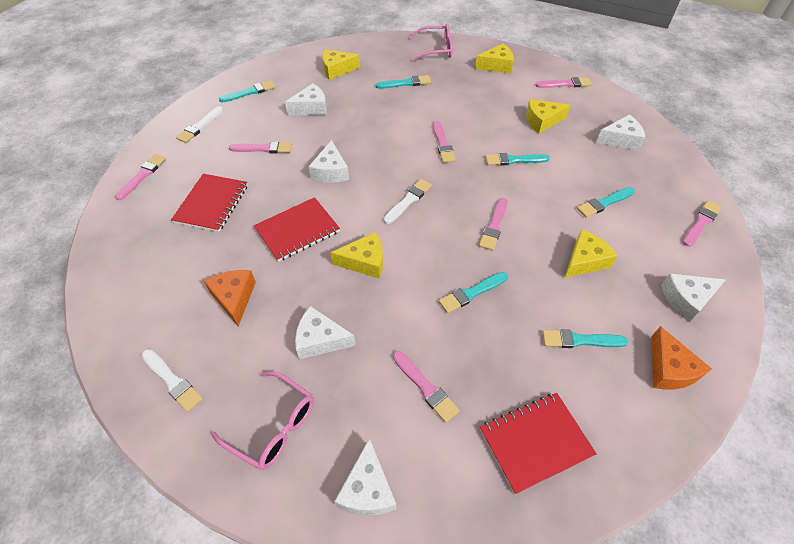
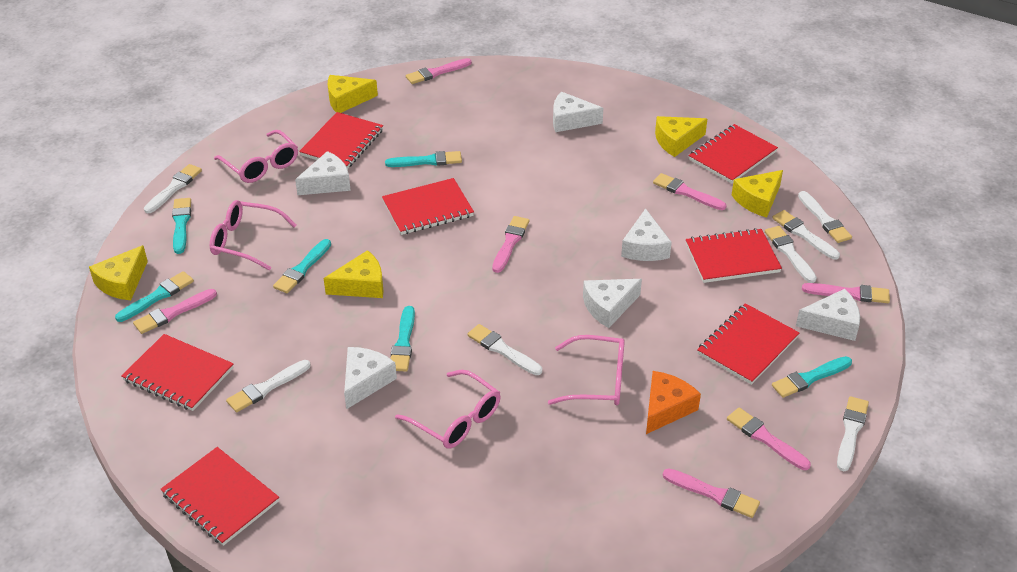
orange cheese: 2 -> 1
pink glasses: 2 -> 4
red notebook: 3 -> 7
white brush: 3 -> 7

